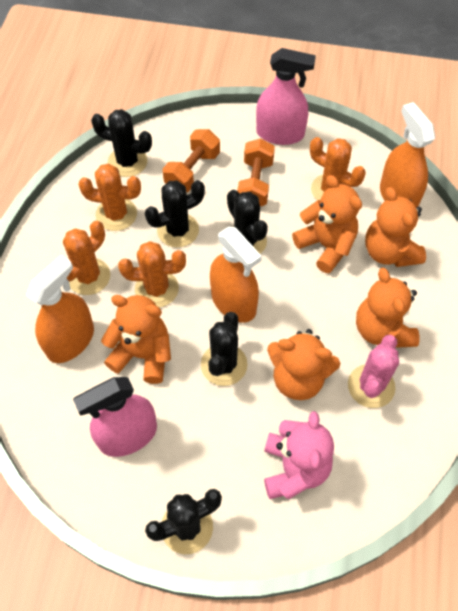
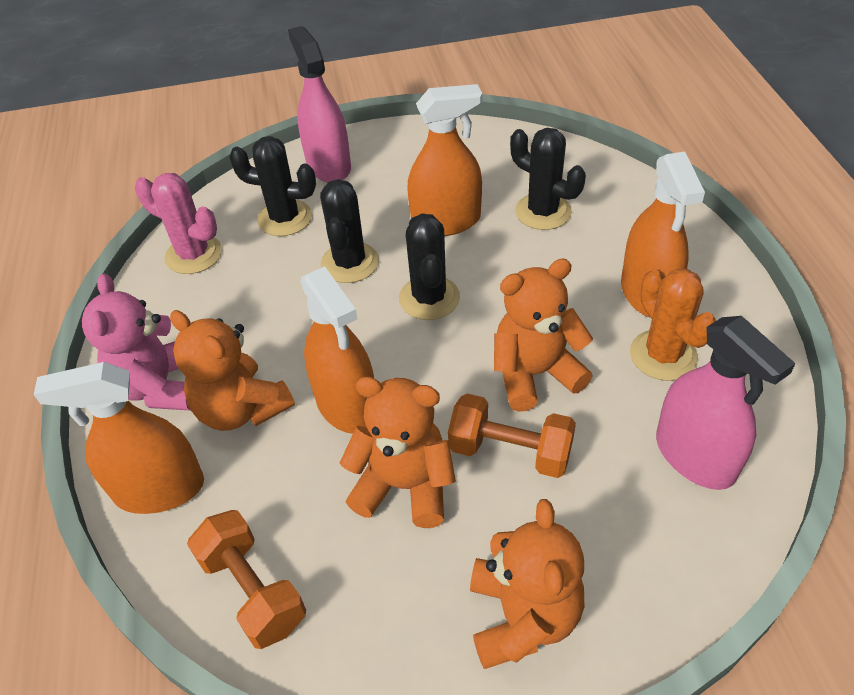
black cactus: 5 -> 4
orange cactus: 4 -> 1
orange spray bottle: 3 -> 4
orange teddy bear: 5 -> 4

